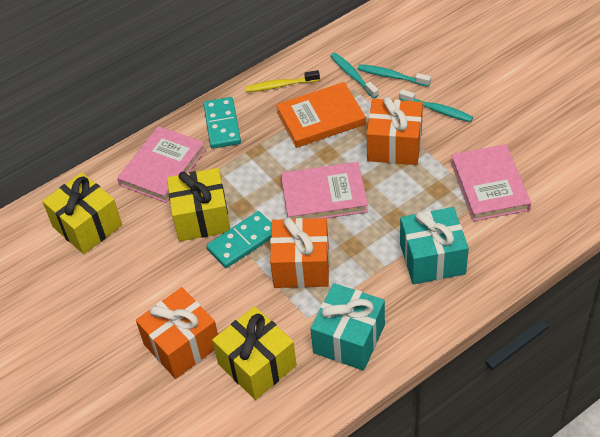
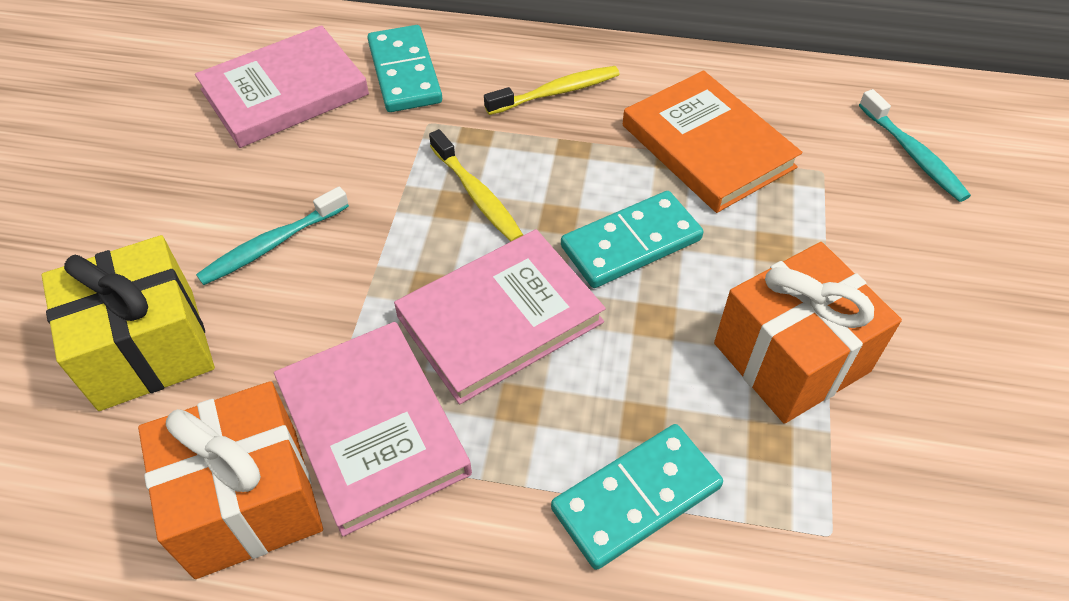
orange gift: 3 -> 2
turquoise domino: 2 -> 3
turquoise gift: 2 -> 0
turquoise toothbrush: 3 -> 2
yellow gift: 3 -> 1
yellow toothbrush: 1 -> 2

